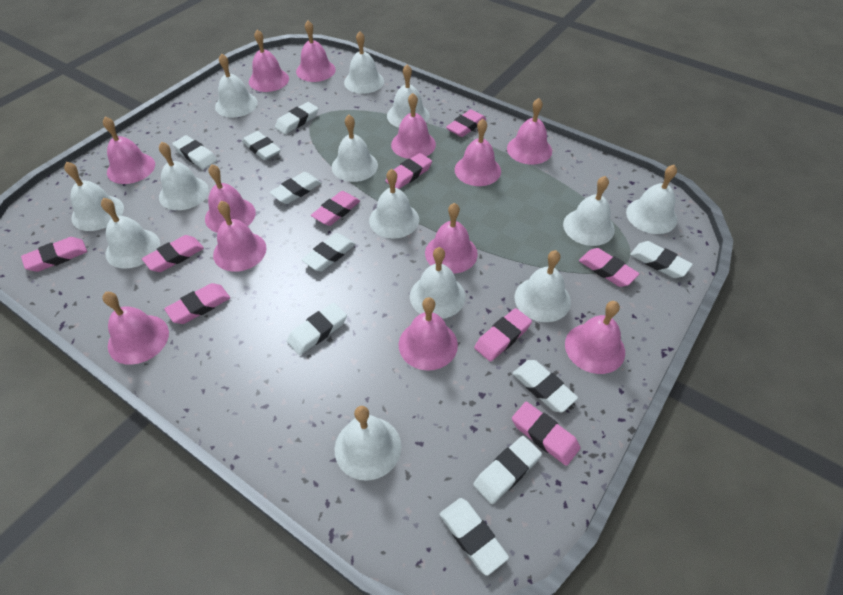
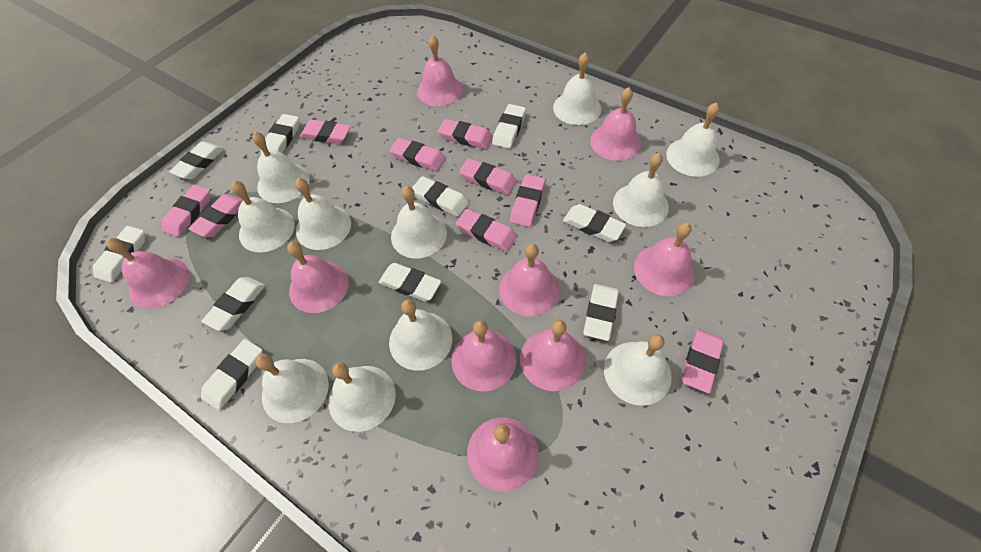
pink bell: 12 -> 9
white bell: 13 -> 11

